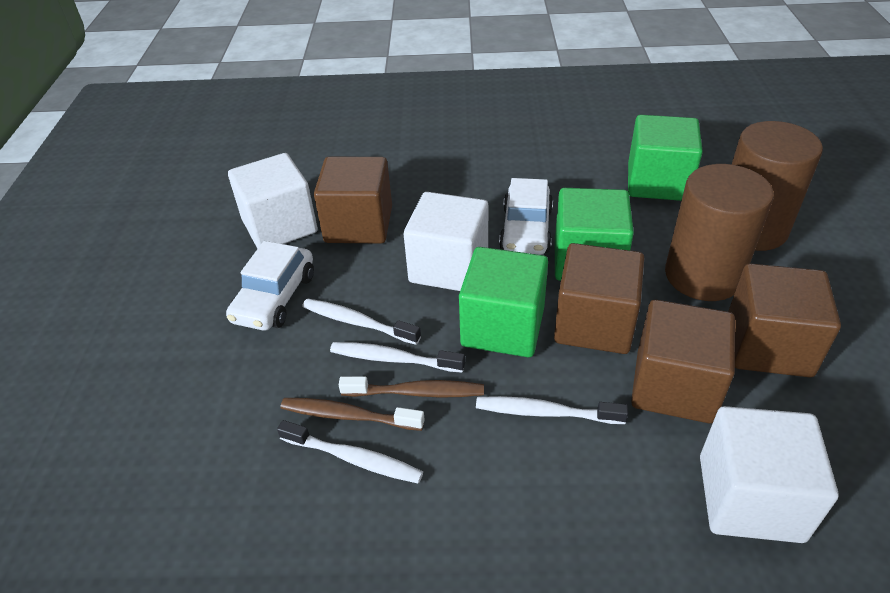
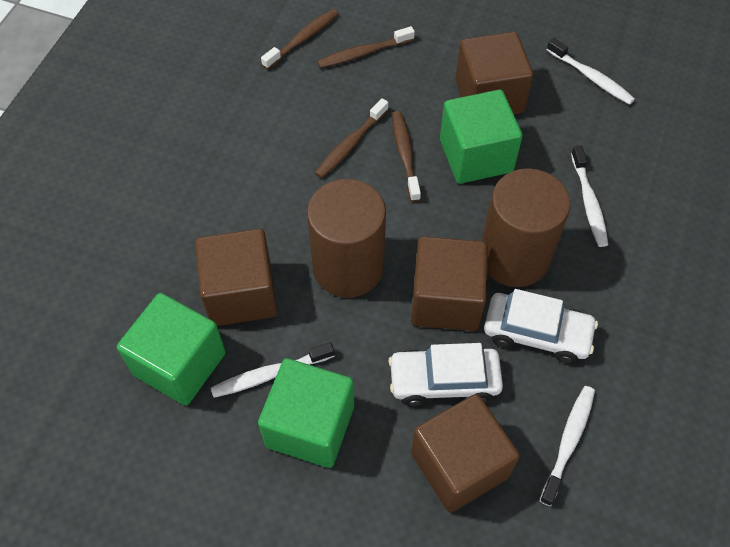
brown toothbrush: 2 -> 4
white cube: 3 -> 0

